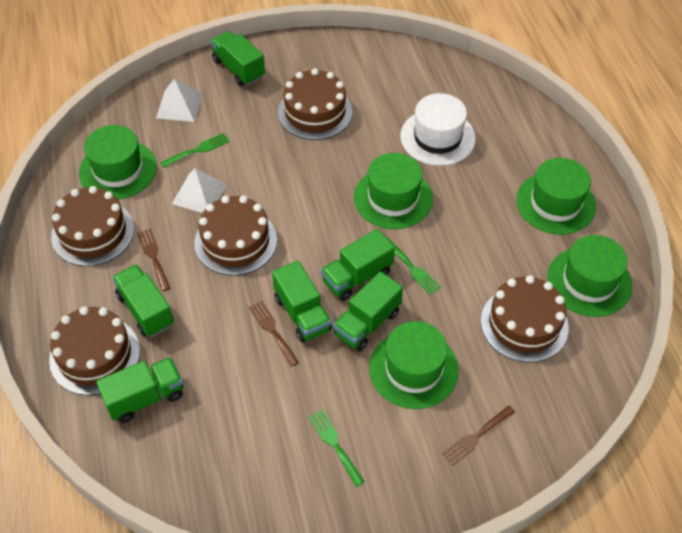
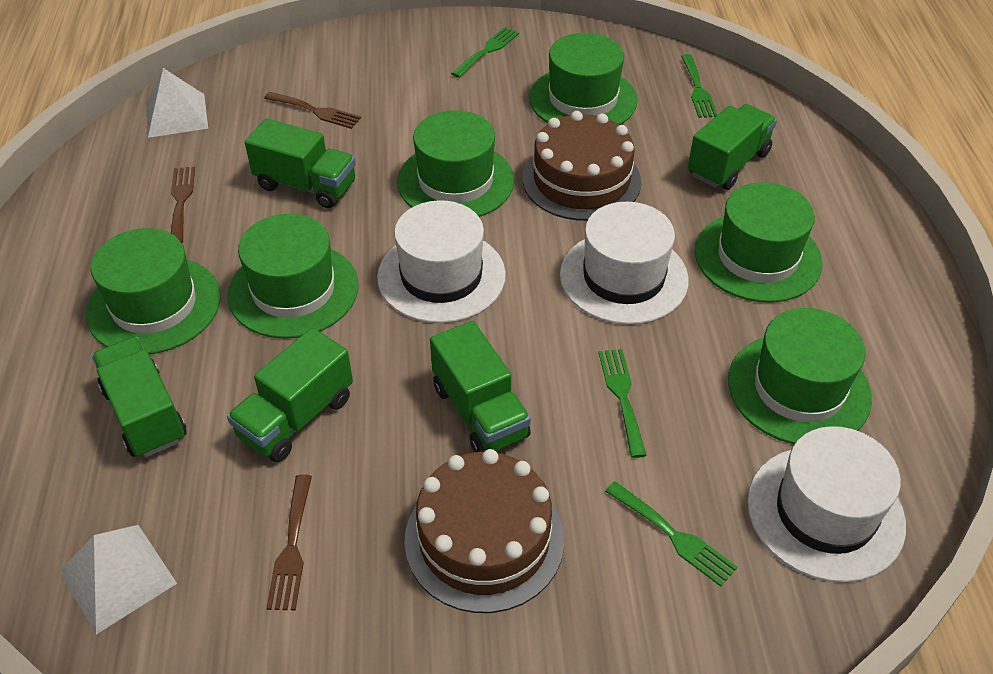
brown cake: 5 -> 2
green fork: 3 -> 4
green hat: 5 -> 6
green truck: 6 -> 5
white hat: 1 -> 3

